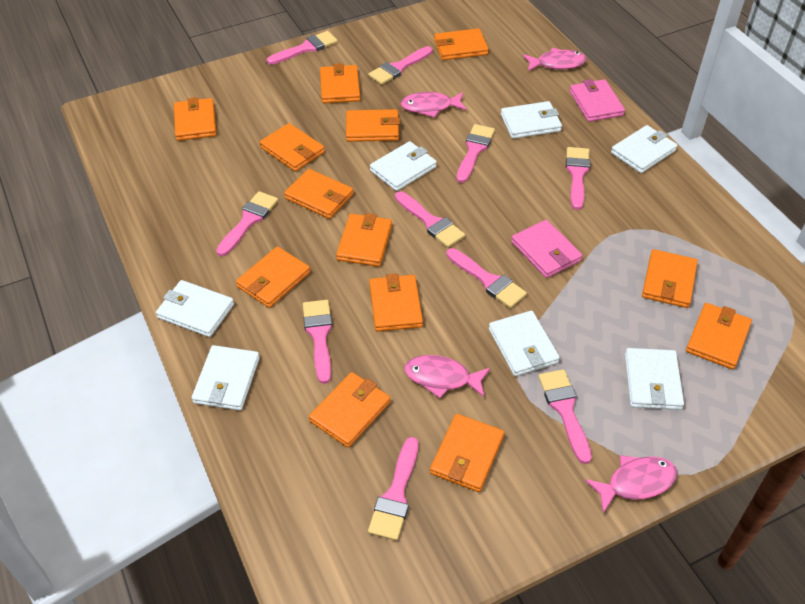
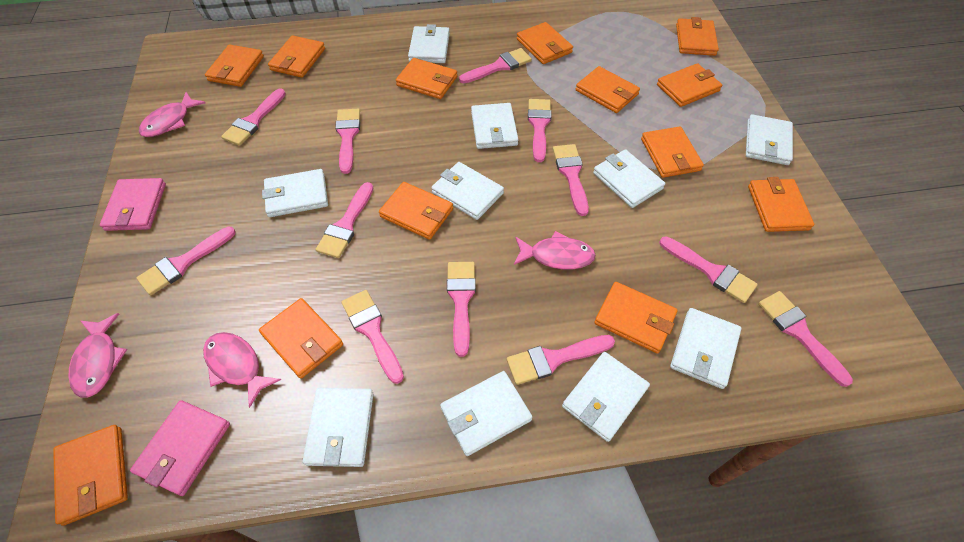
pink brush: 10 -> 12
white wallet: 7 -> 10

